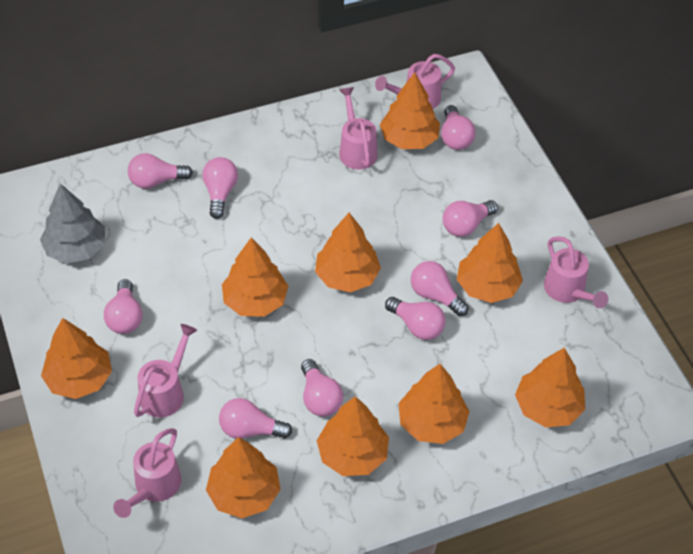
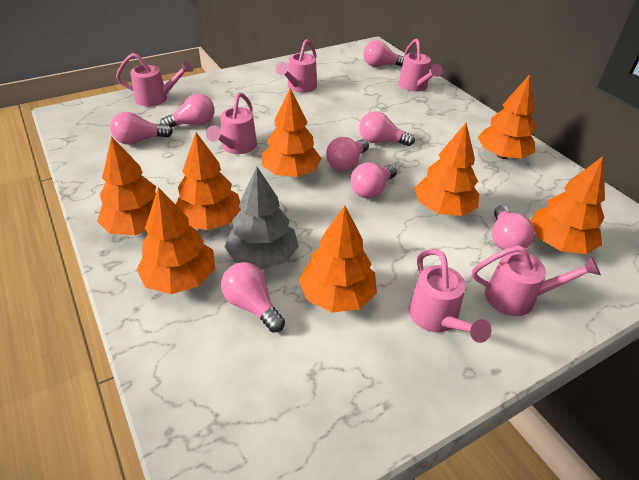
orange tree: 9 -> 8
pink light bulb: 9 -> 8
pink watering can: 5 -> 6

